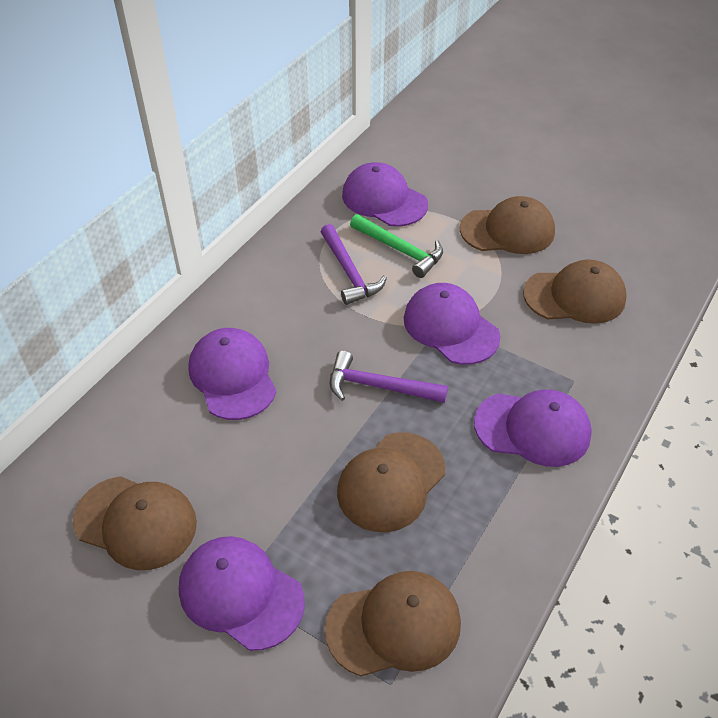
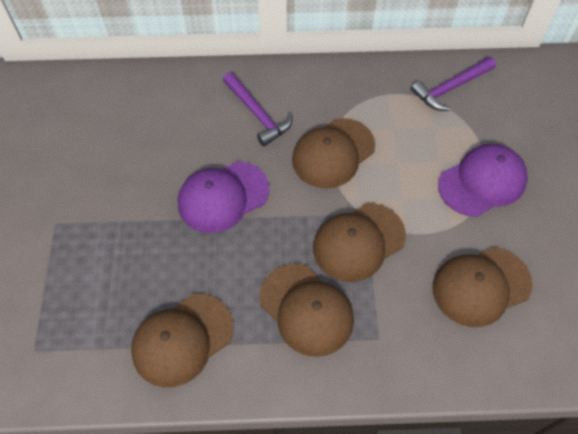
green hammer: 1 -> 0
purple cap: 5 -> 2

